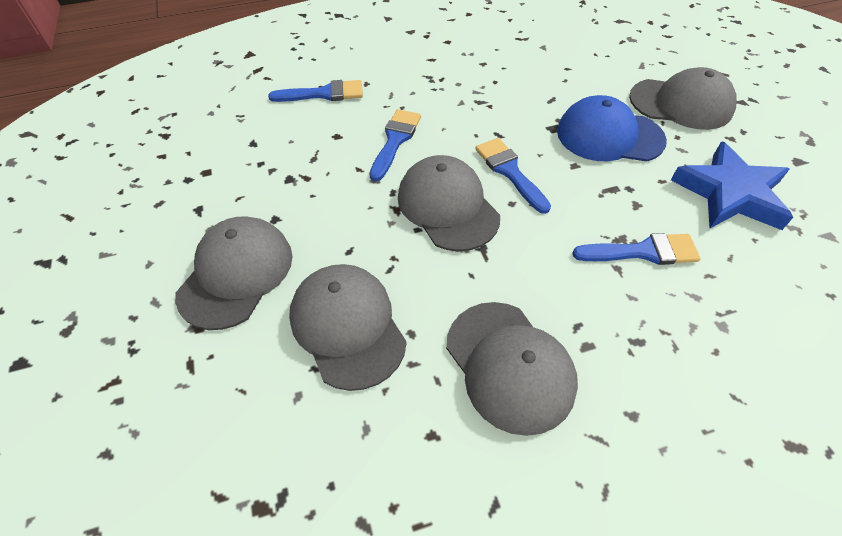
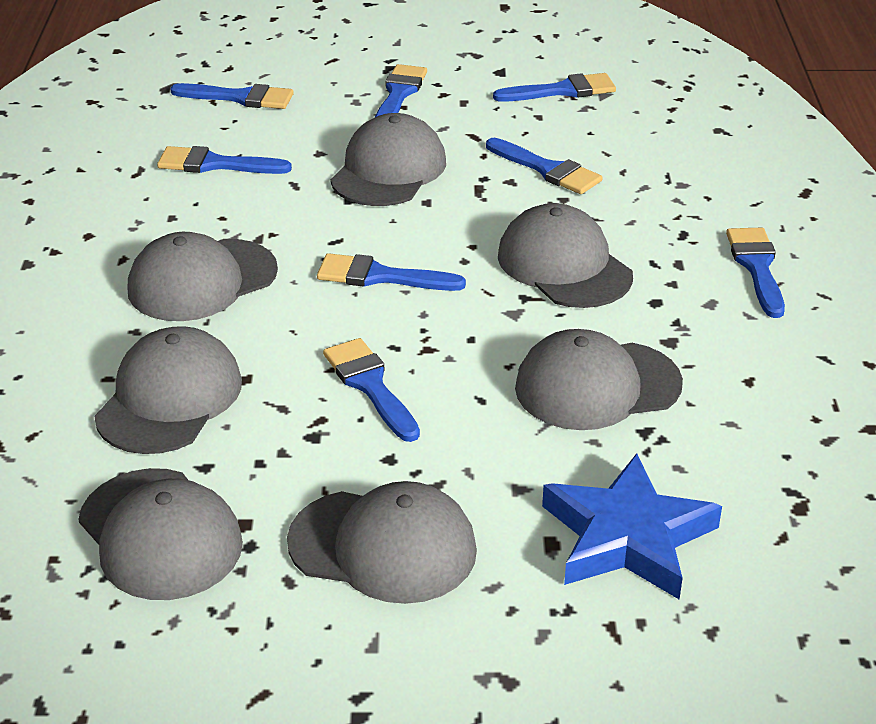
blue brush: 4 -> 8
blue cap: 1 -> 0
grey cap: 5 -> 7

